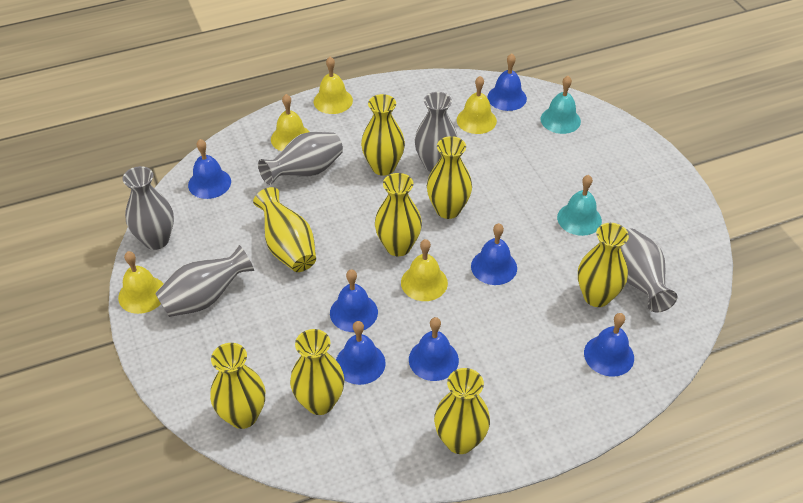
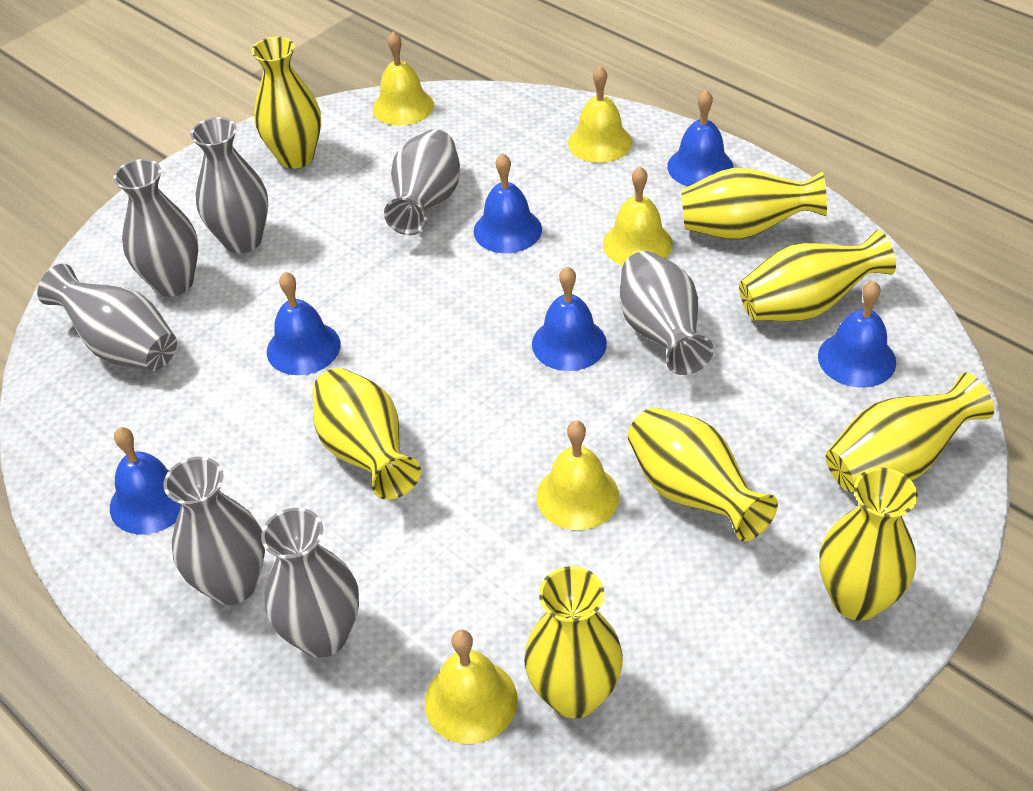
blue bell: 7 -> 6
grey vase: 5 -> 7
turquoise bell: 2 -> 0

